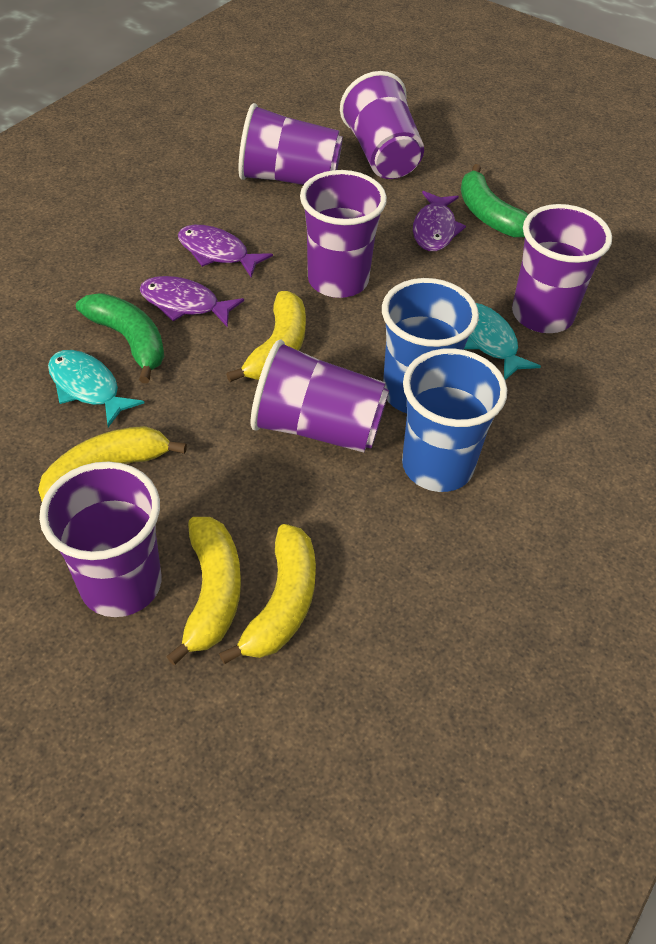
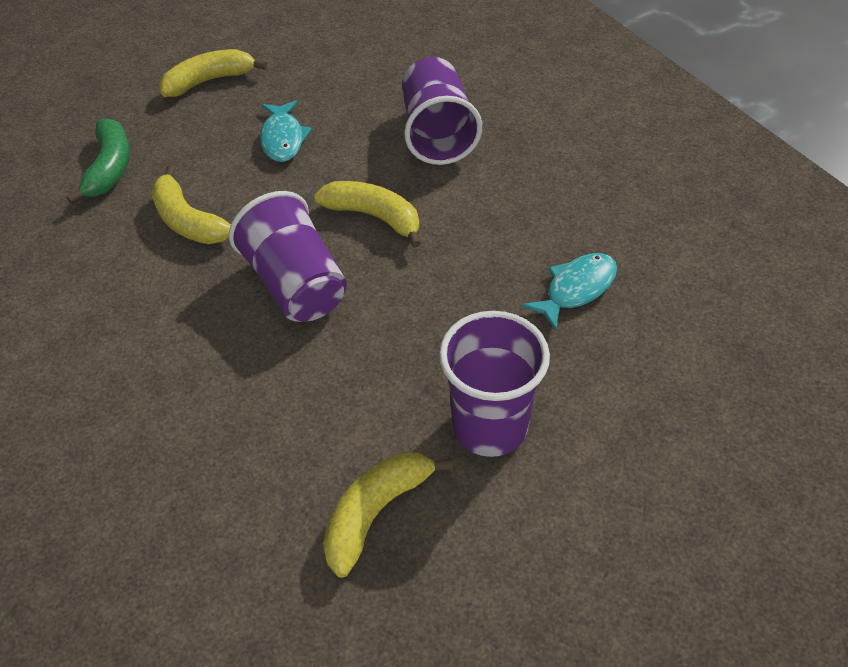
blue cup: 2 -> 0
green banana: 2 -> 1
purple cup: 6 -> 3
purple fish: 3 -> 0

